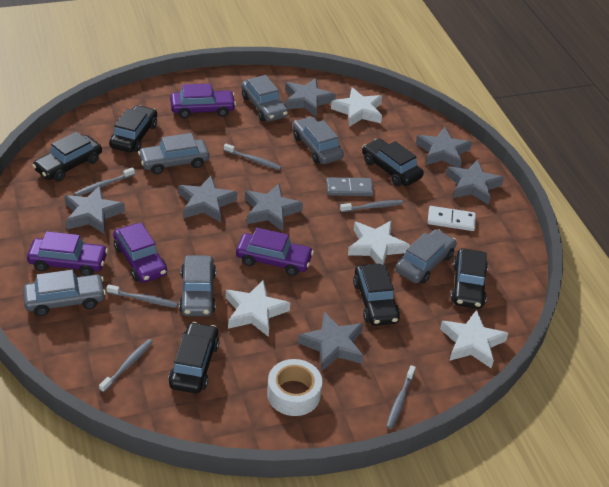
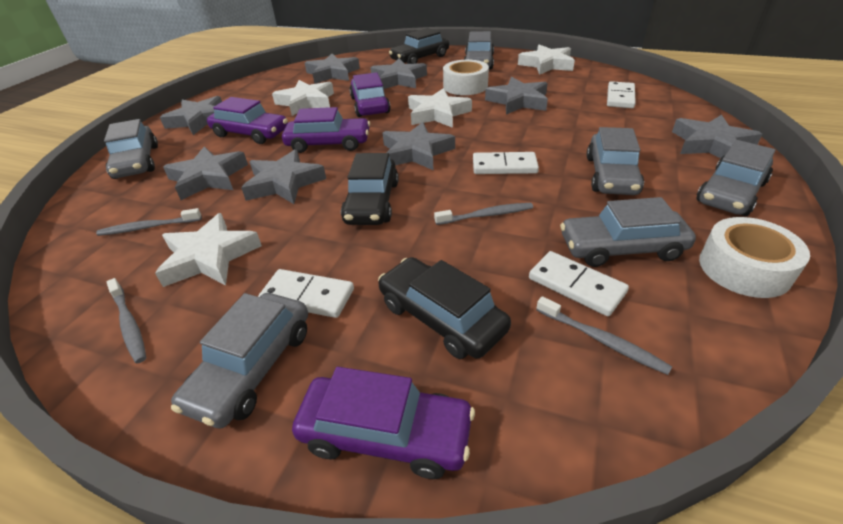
black car: 6 -> 3
grey domino: 1 -> 0
grey star: 7 -> 8
grey toothbrush: 6 -> 4
white domino: 1 -> 4
white tape: 1 -> 2

